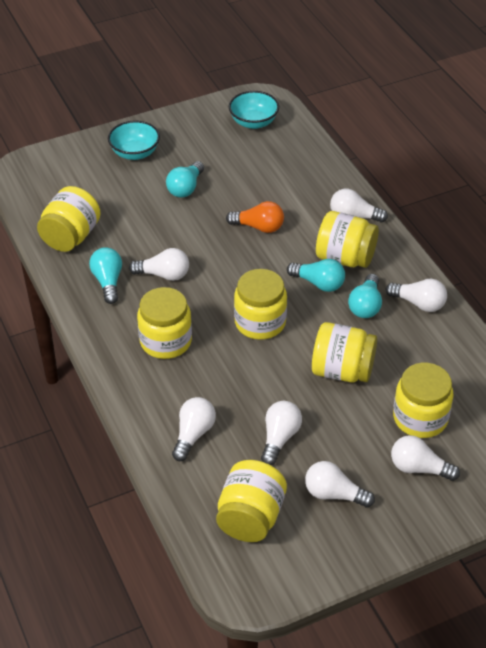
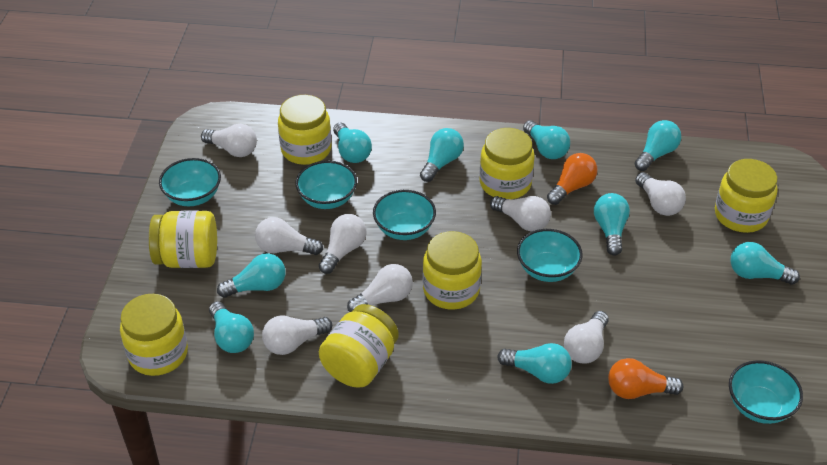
orange light bulb: 1 -> 2
turquoise bowl: 2 -> 5
turquoise light bulb: 4 -> 9
white light bulb: 7 -> 8

